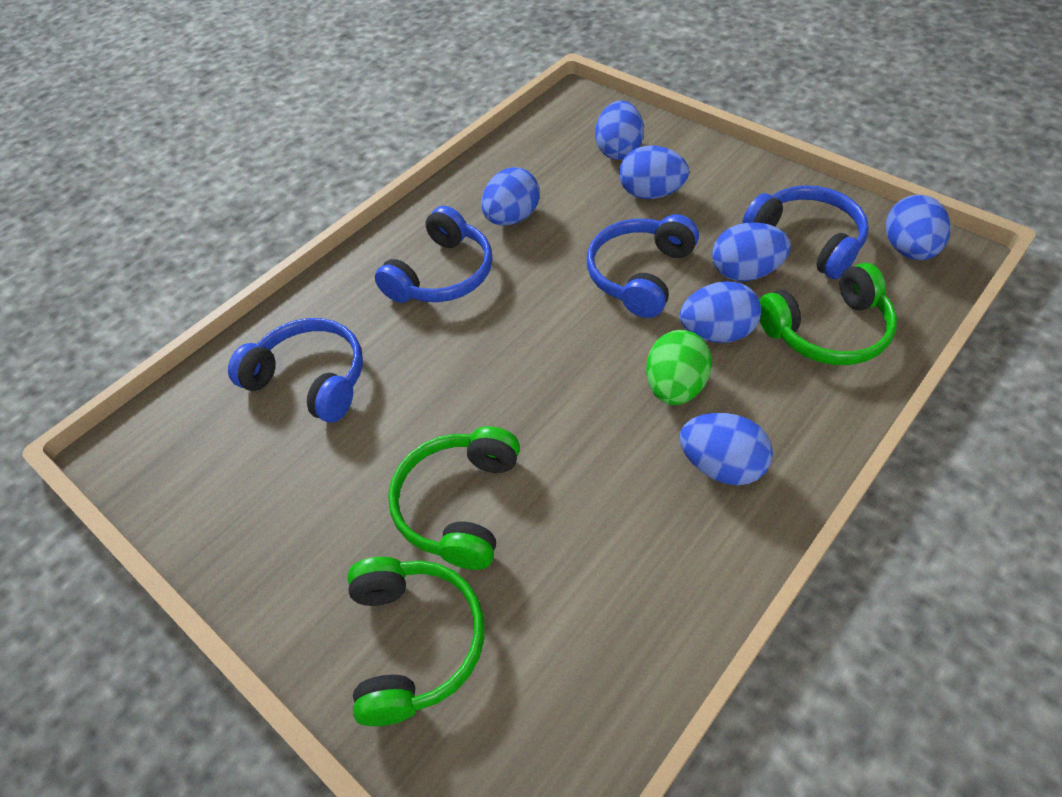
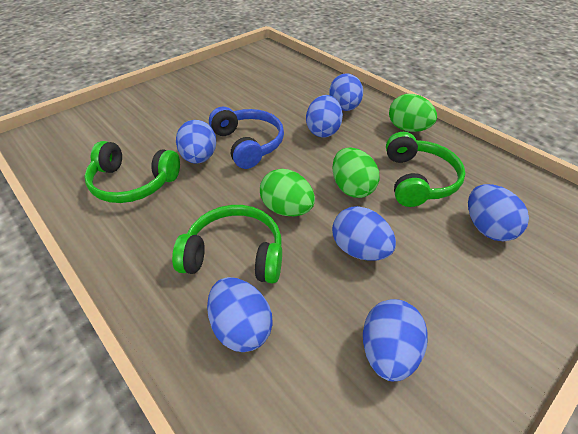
blue headphones: 4 -> 1
green egg: 1 -> 3

